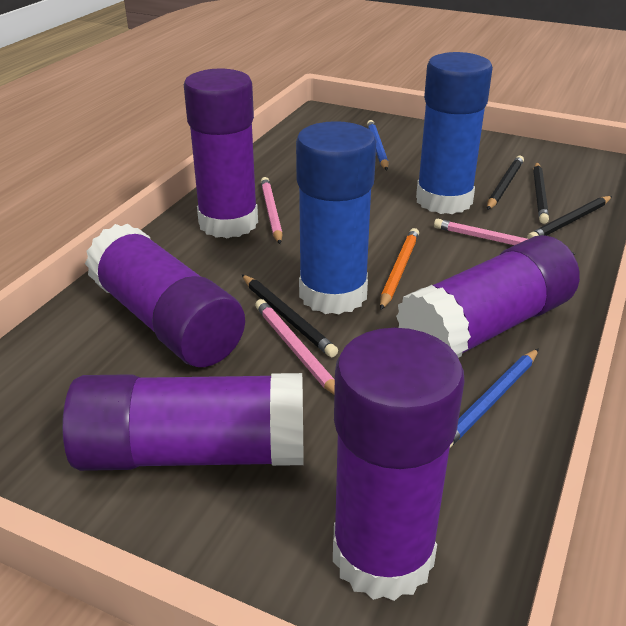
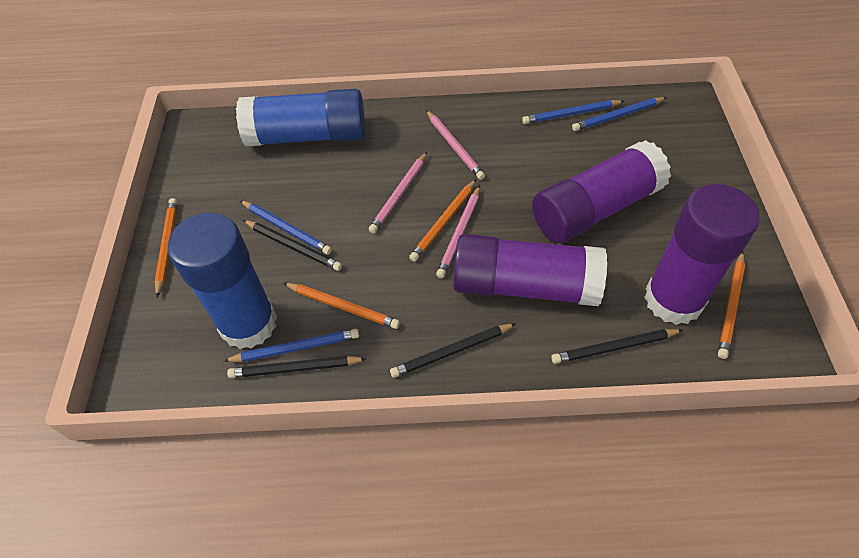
blue pencil: 2 -> 4
orange pencil: 1 -> 4
purple glue stick: 5 -> 3

